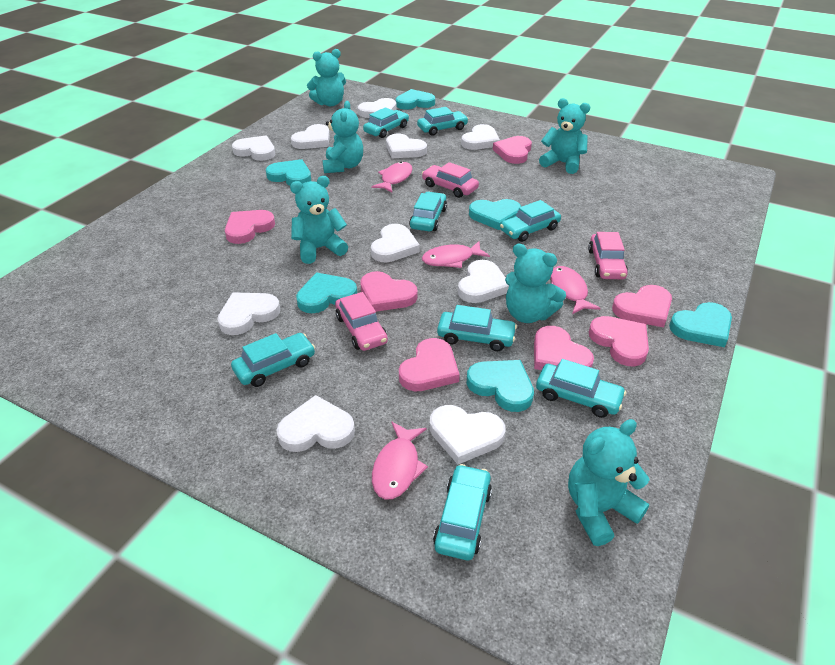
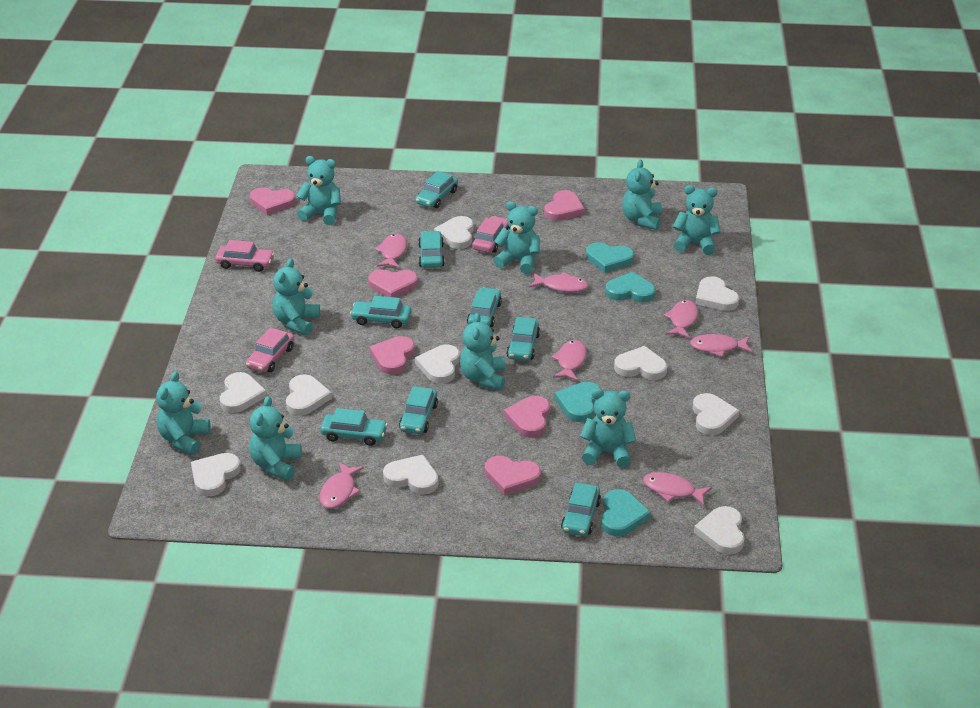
pink fish: 4 -> 7
pink heart: 7 -> 6
turquoise heart: 6 -> 4
turquoise teddy bear: 6 -> 9

